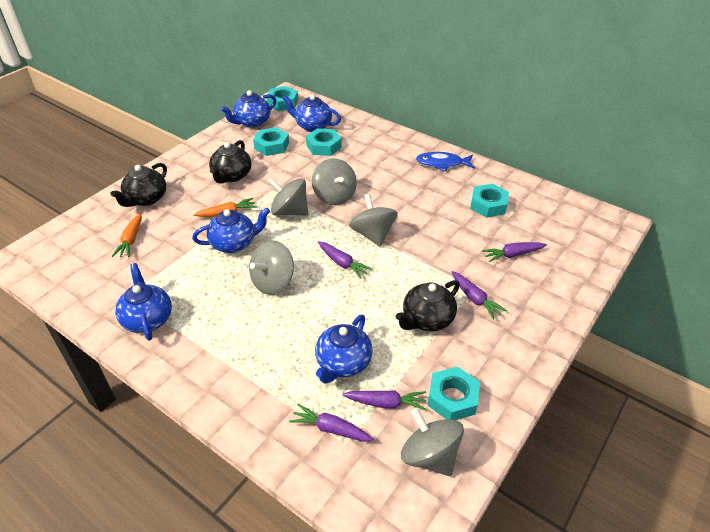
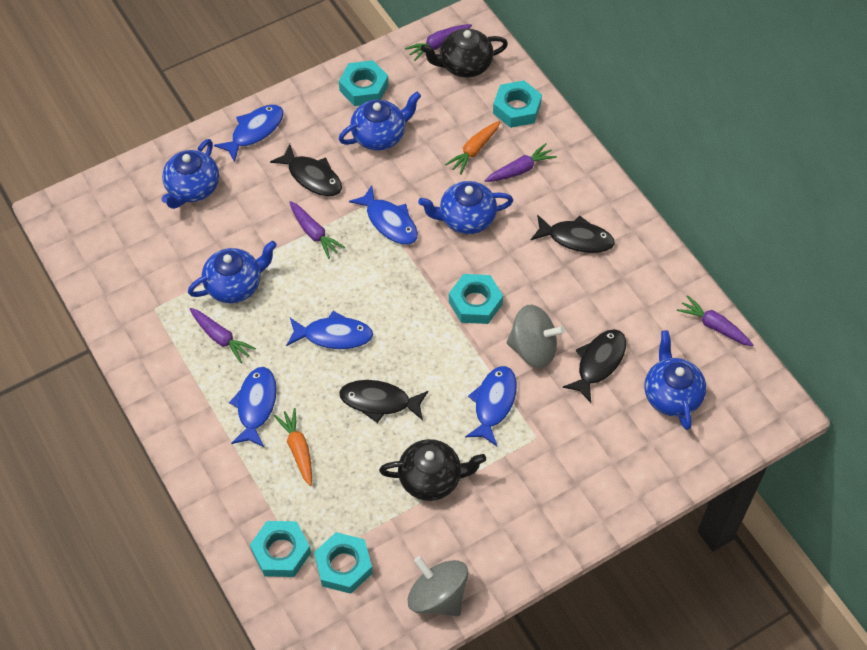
black fish: 0 -> 4
black teapot: 3 -> 2
blue fish: 1 -> 5
grey spinning top: 5 -> 2

